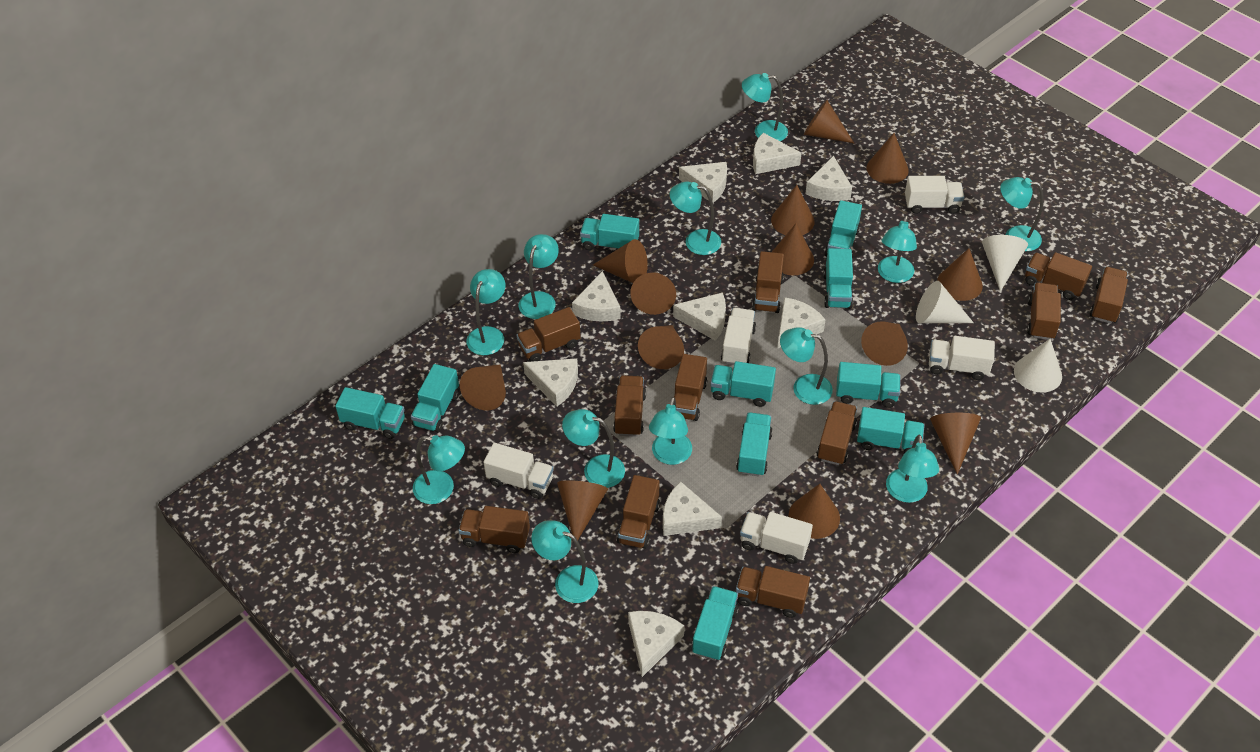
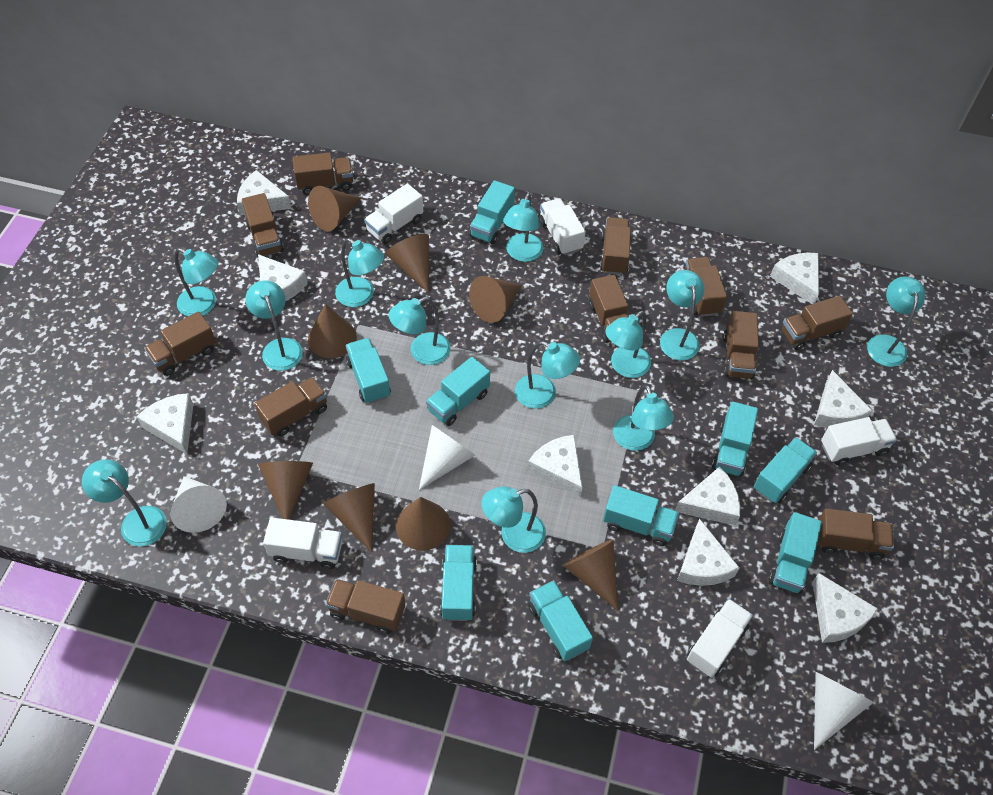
brown cone: 13 -> 8
turquoise truck: 10 -> 9

